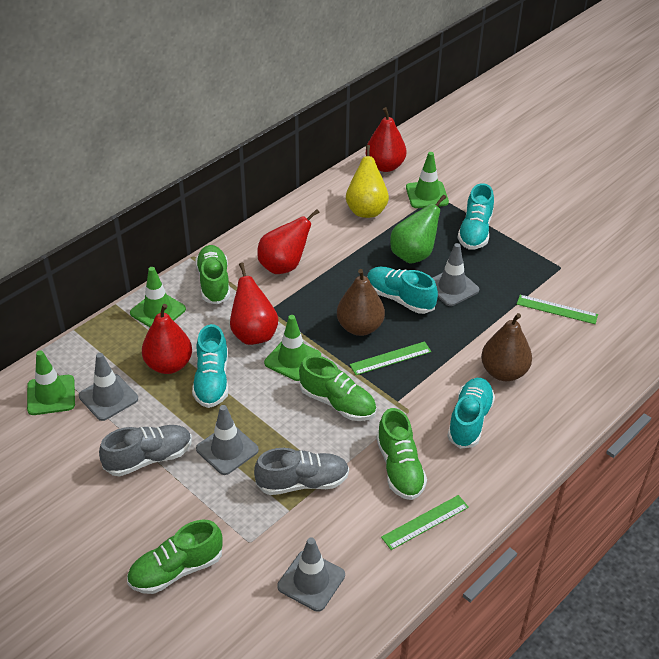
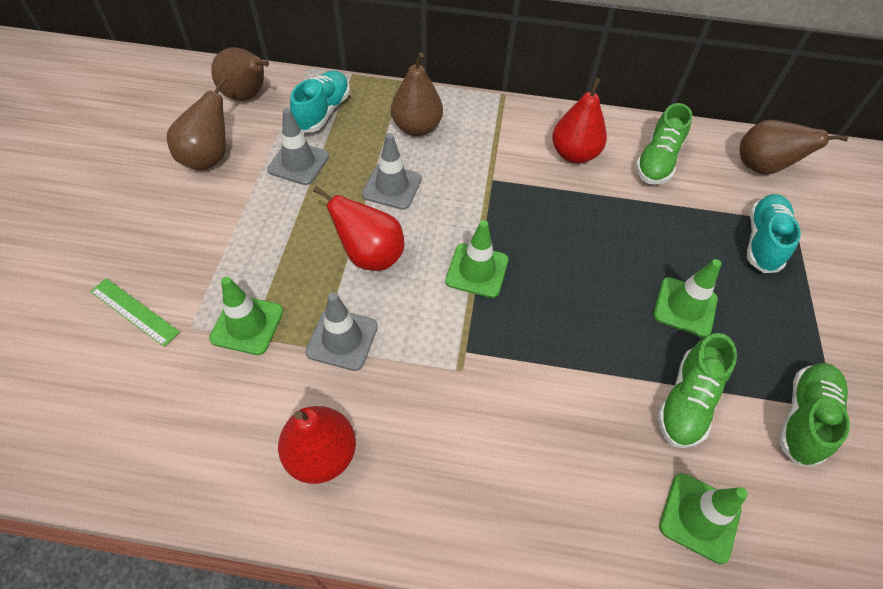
brown pear: 2 -> 4
green pear: 1 -> 0
green ruler: 3 -> 1
green shoe: 4 -> 3
grey shoe: 2 -> 0
grey traffic cone: 4 -> 3
red pear: 4 -> 3
turquoise shoe: 4 -> 2
yellow pear: 1 -> 0

